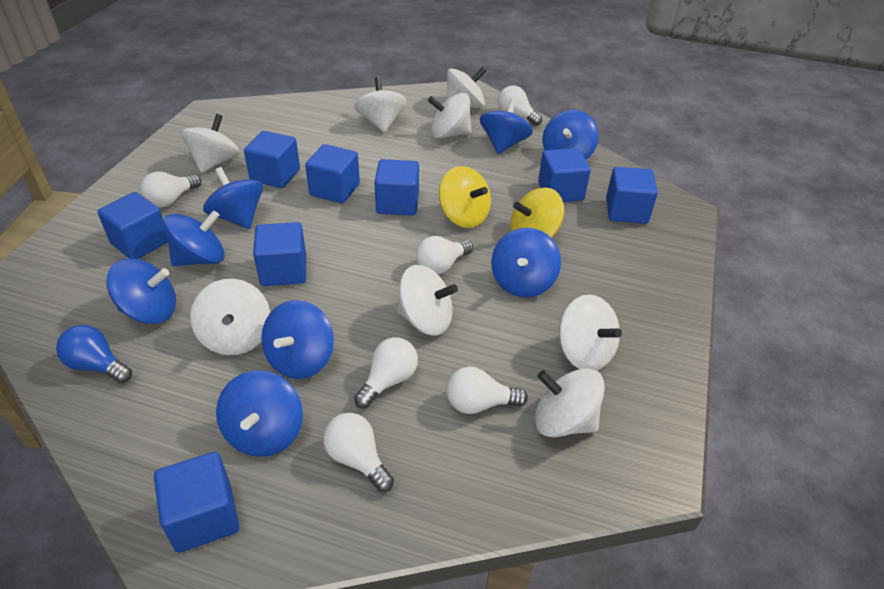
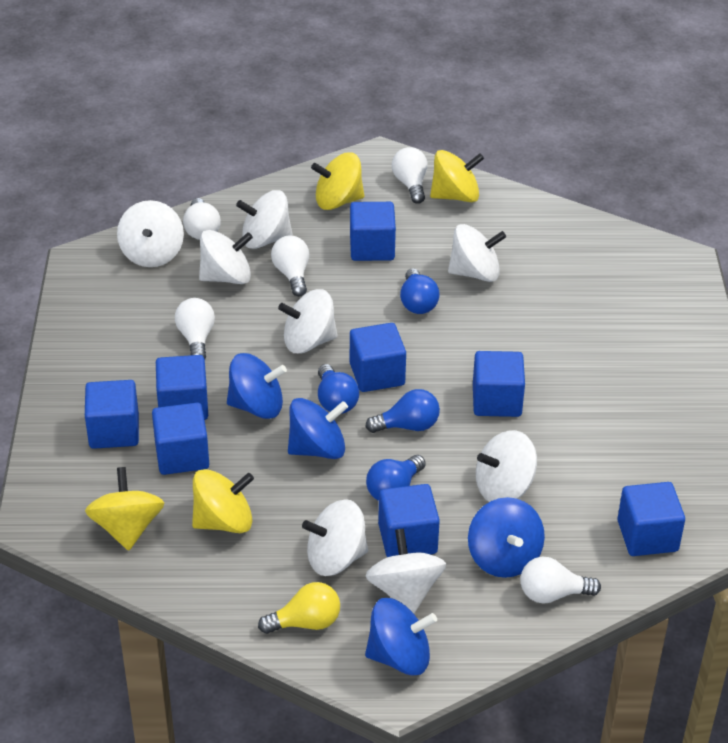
blue light bulb: 1 -> 4
blue spinning top: 8 -> 4
white light bulb: 6 -> 5
yellow light bulb: 0 -> 1
yellow spinning top: 2 -> 4

